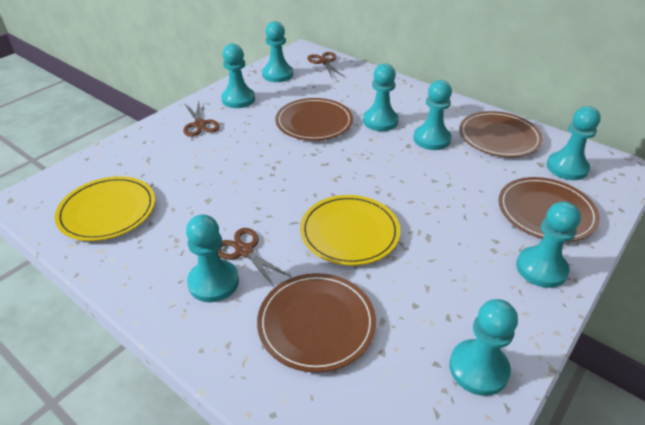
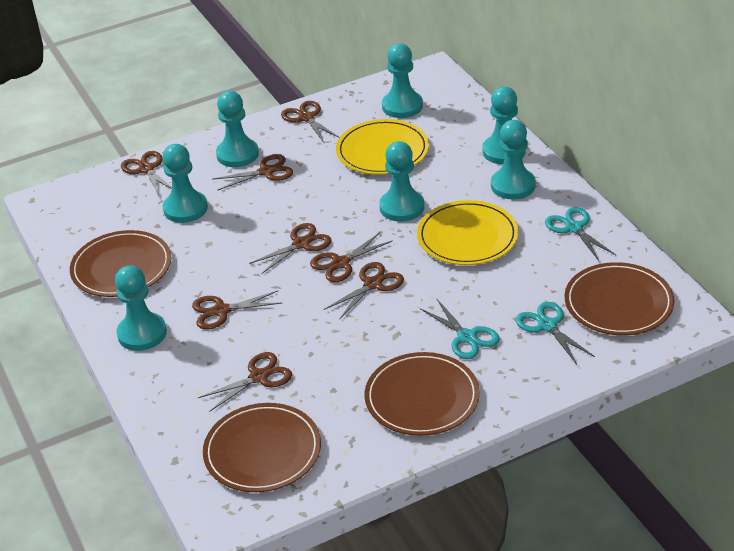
brown scissors: 3 -> 8
turquoise pawn: 8 -> 7
turquoise scissors: 0 -> 3

